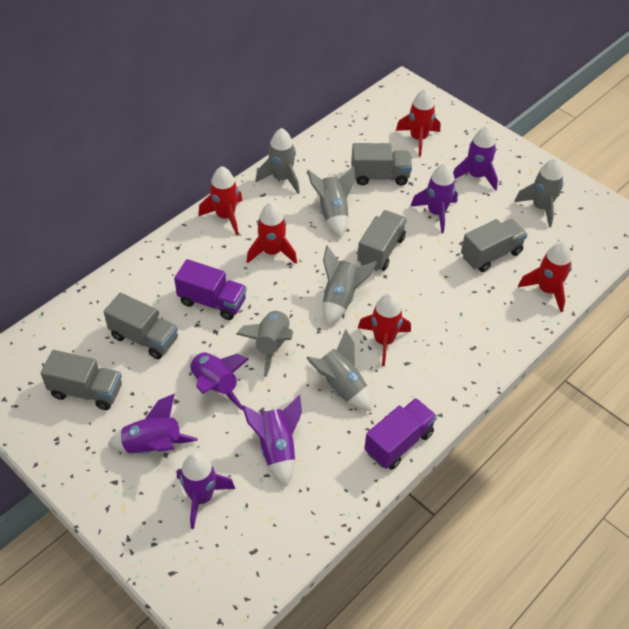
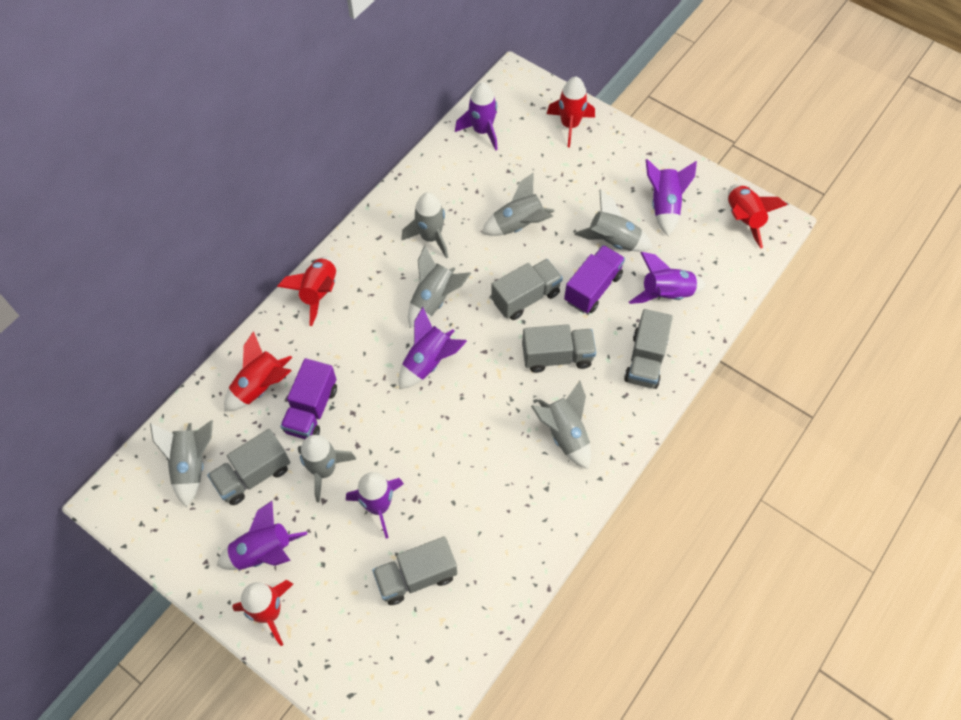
grey rocket: 6 -> 7

